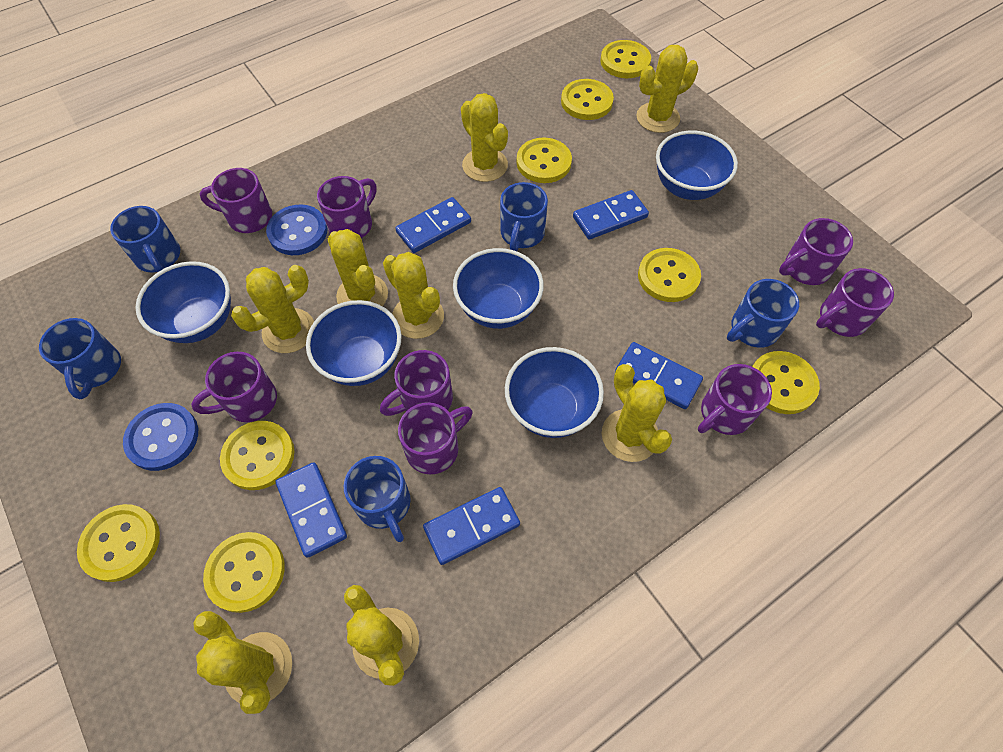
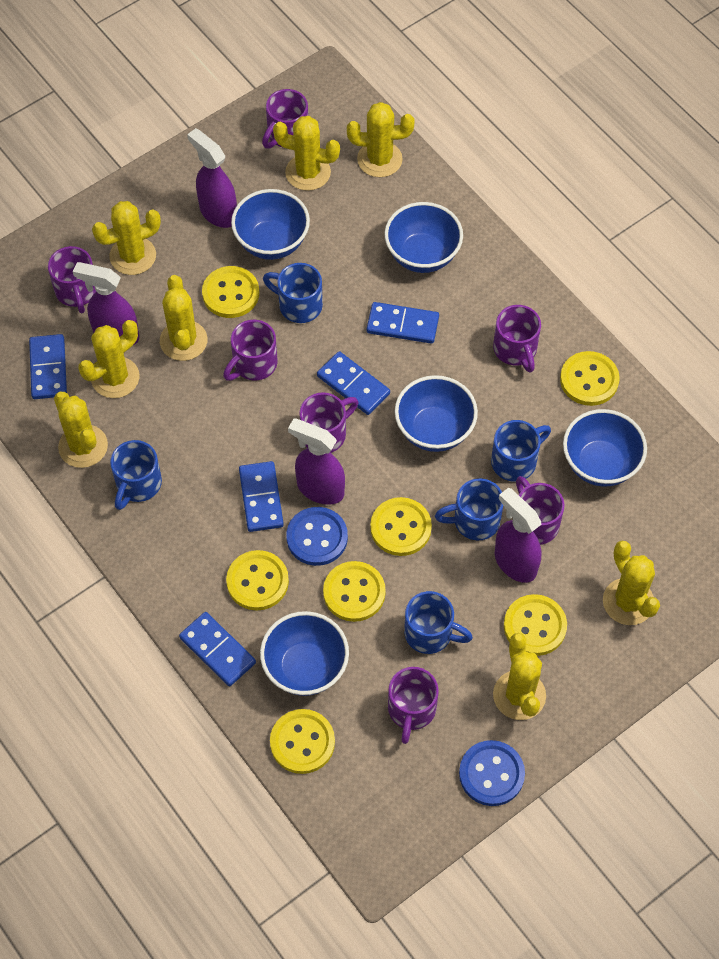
purple mug: 8 -> 7
purple spray bottle: 0 -> 4
yellow button: 8 -> 7

